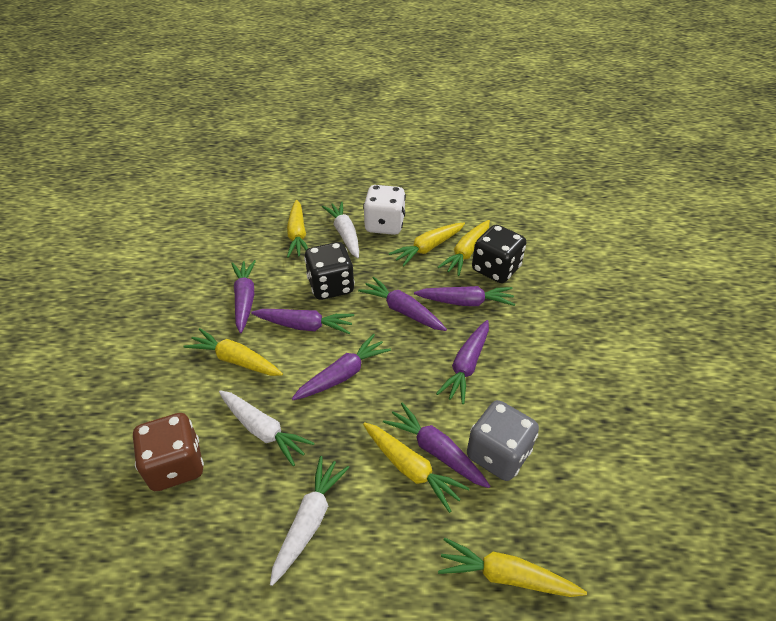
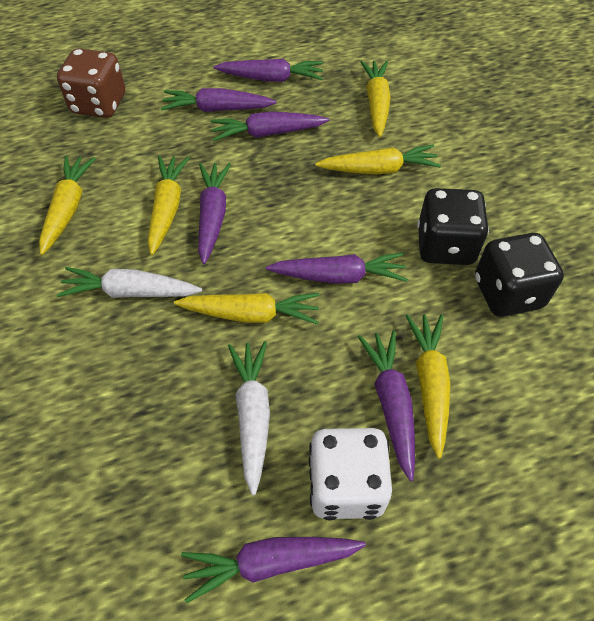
grey dice: 1 -> 0
white carrot: 3 -> 2

